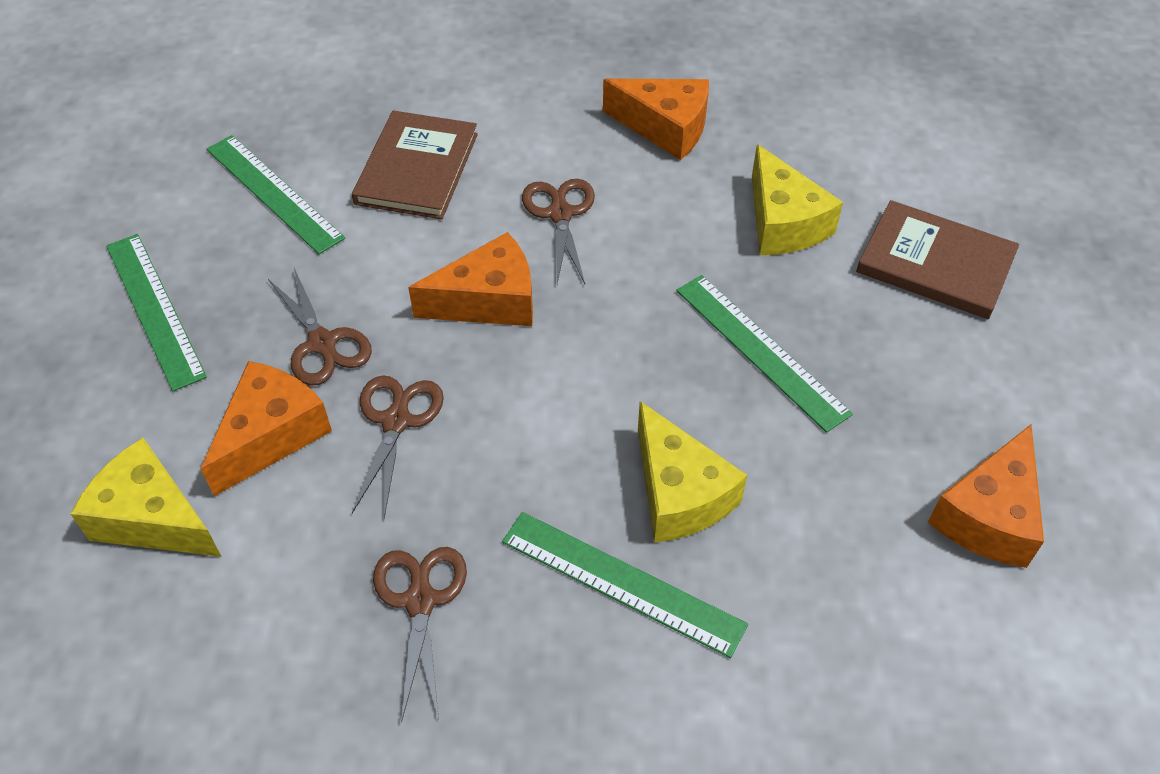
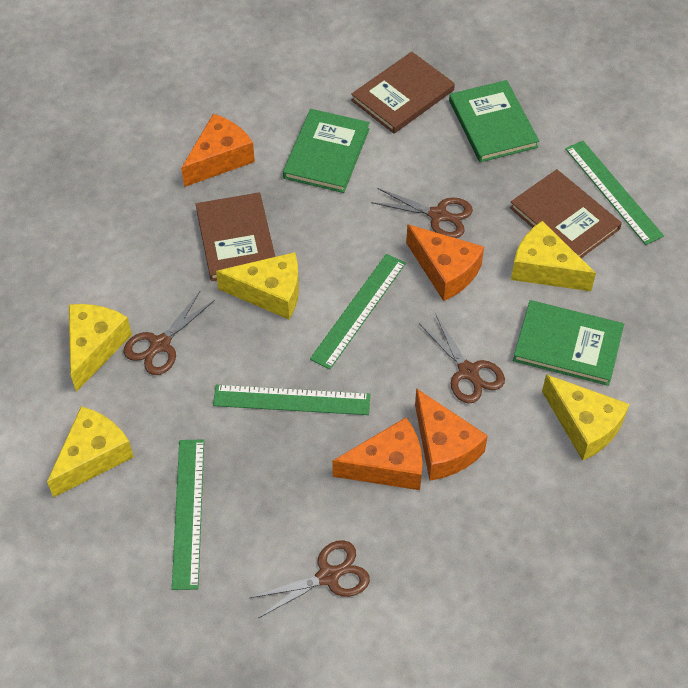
brown book: 2 -> 3
green book: 0 -> 3
yellow cheese: 3 -> 5

